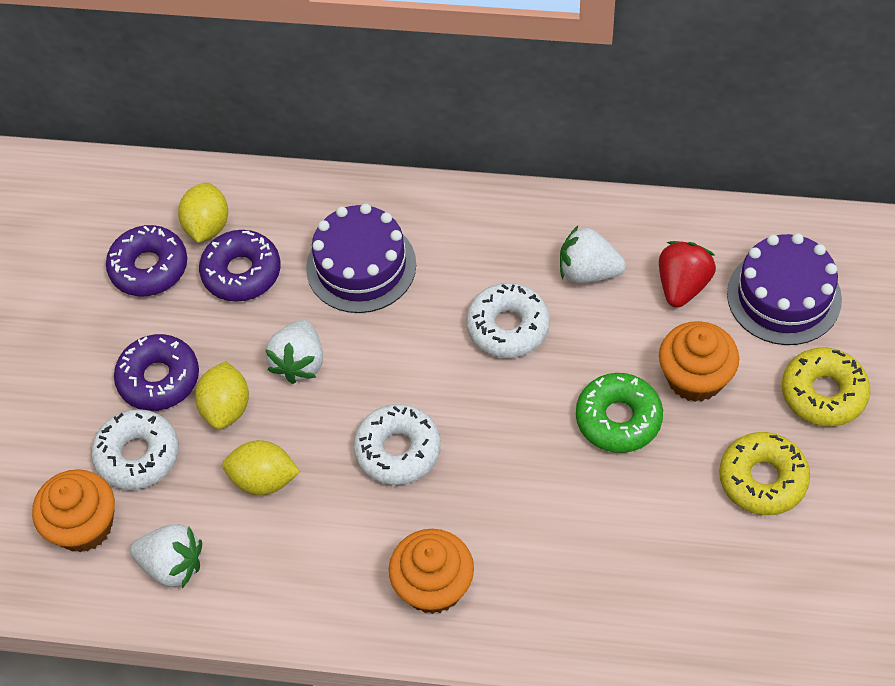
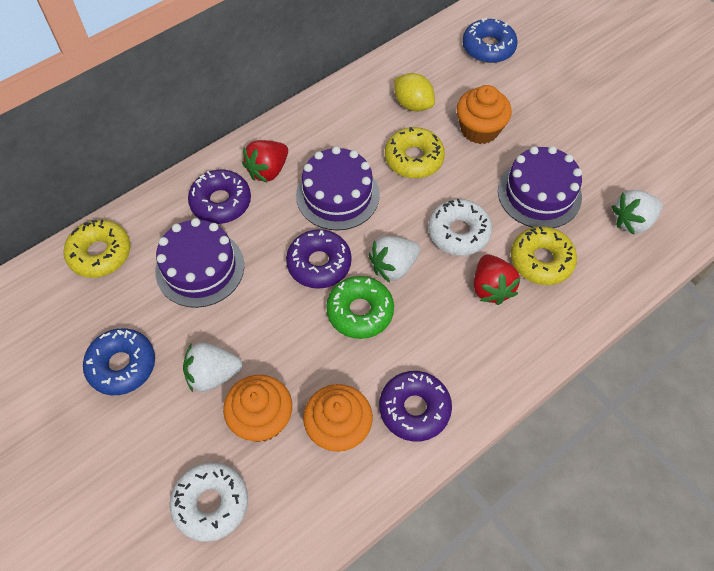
blue donut: 0 -> 2
purple cake: 2 -> 3
red strawberry: 1 -> 2
white donut: 3 -> 2
yellow donut: 2 -> 3
yellow lemon: 3 -> 1

